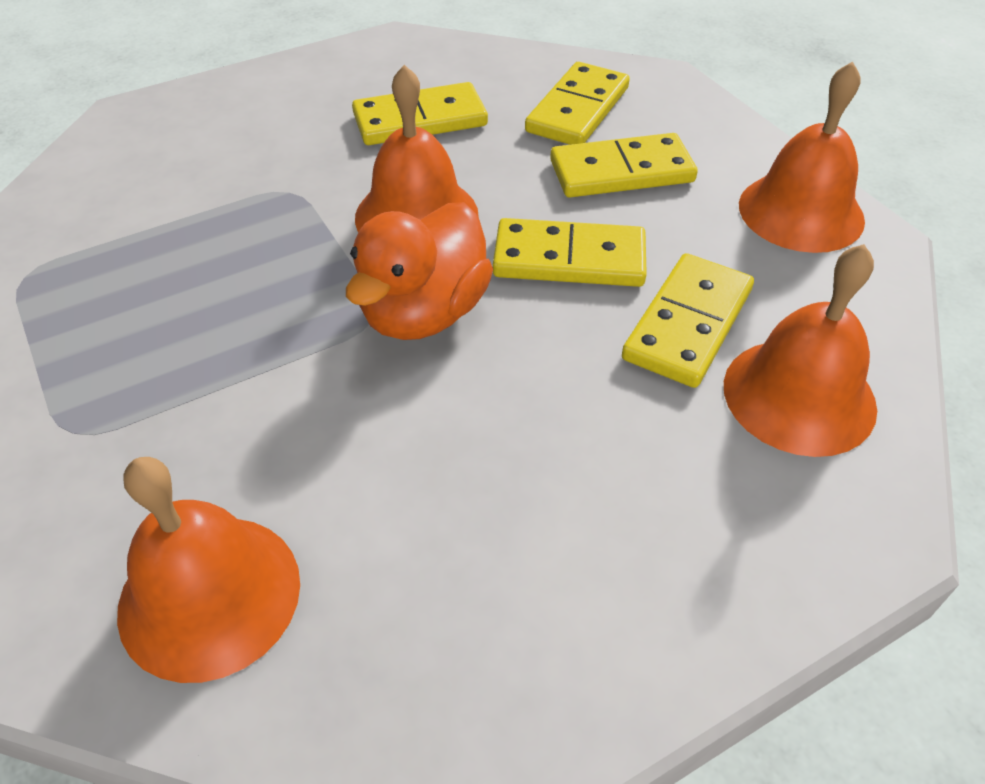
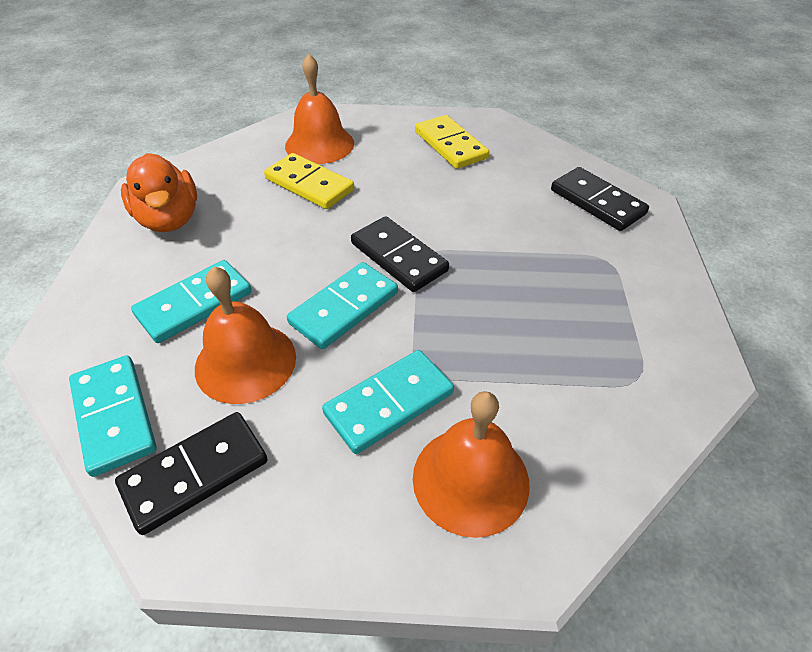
black domino: 0 -> 3
orange bell: 4 -> 3
turquoise domino: 0 -> 4
yellow domino: 5 -> 2

